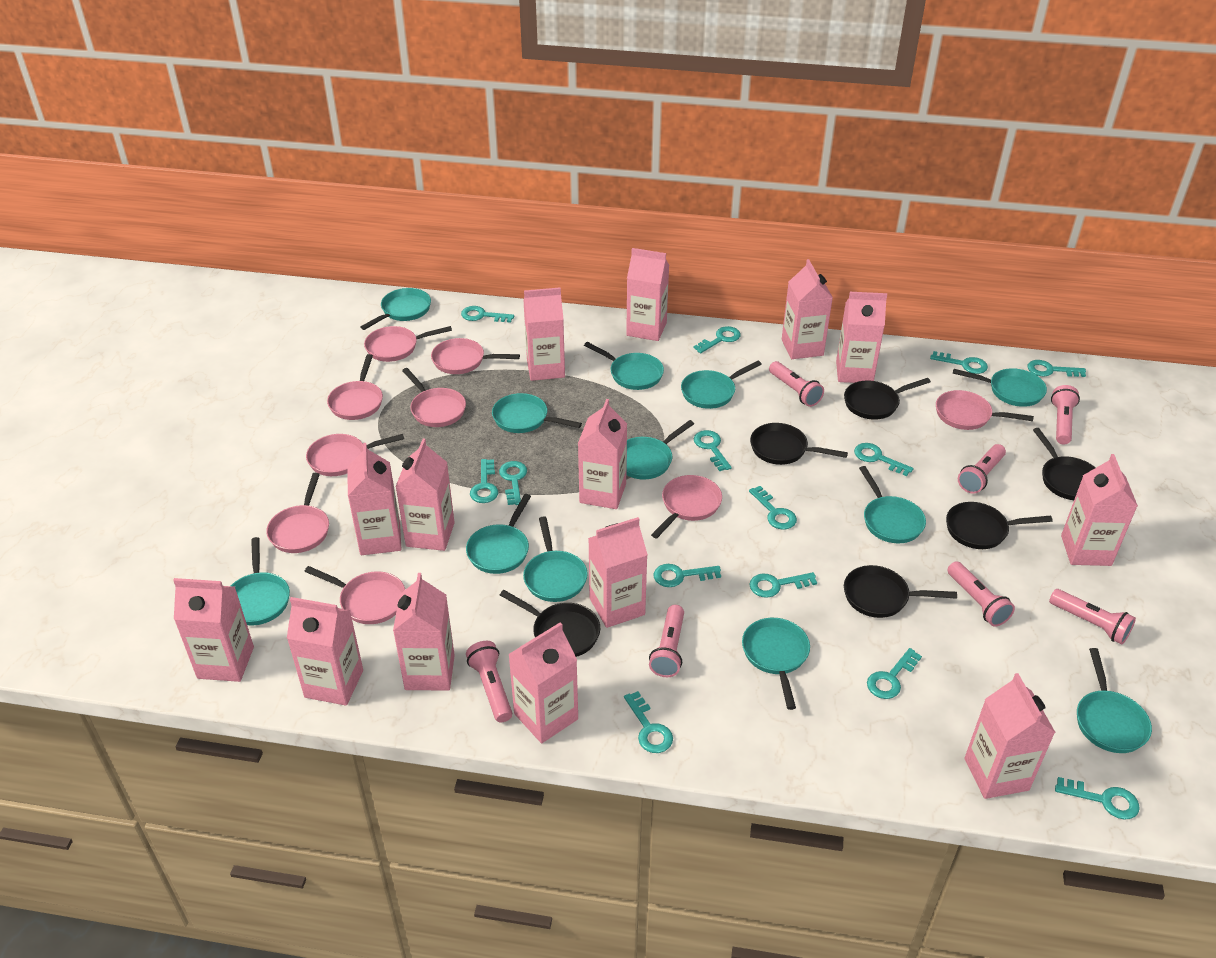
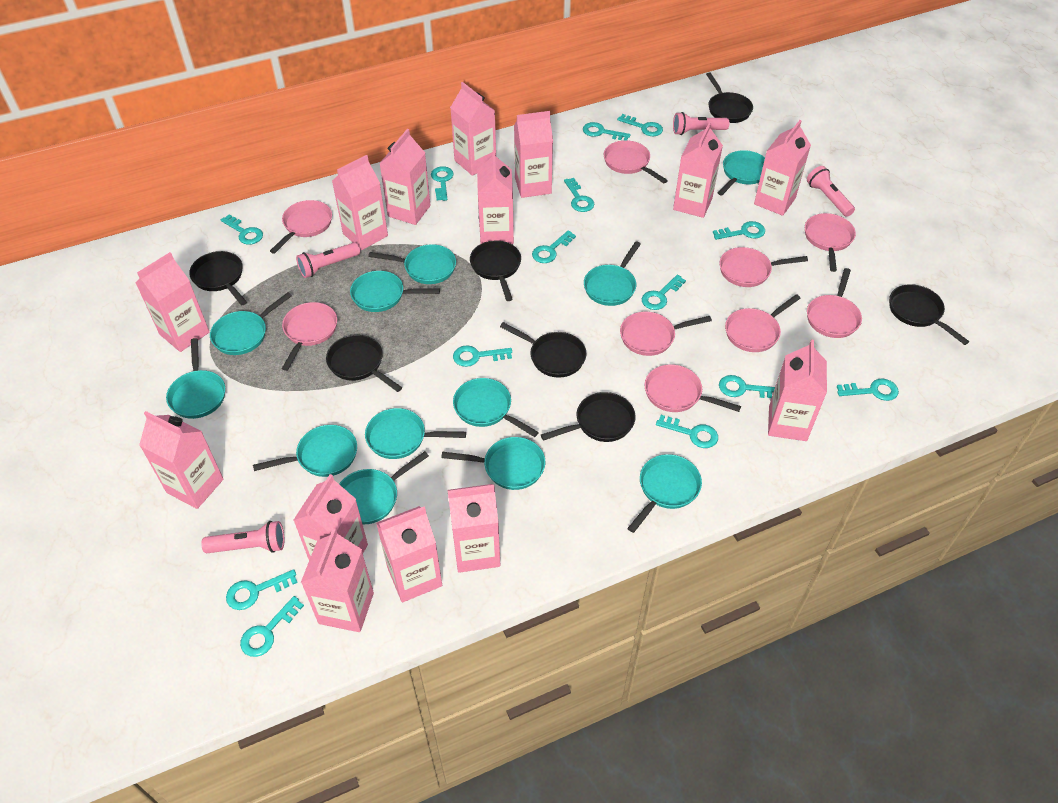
black pan: 6 -> 7
pink flashlight: 7 -> 4

